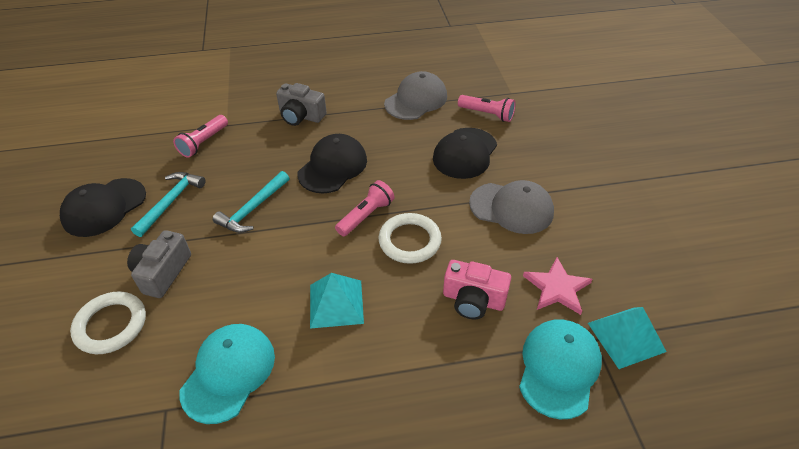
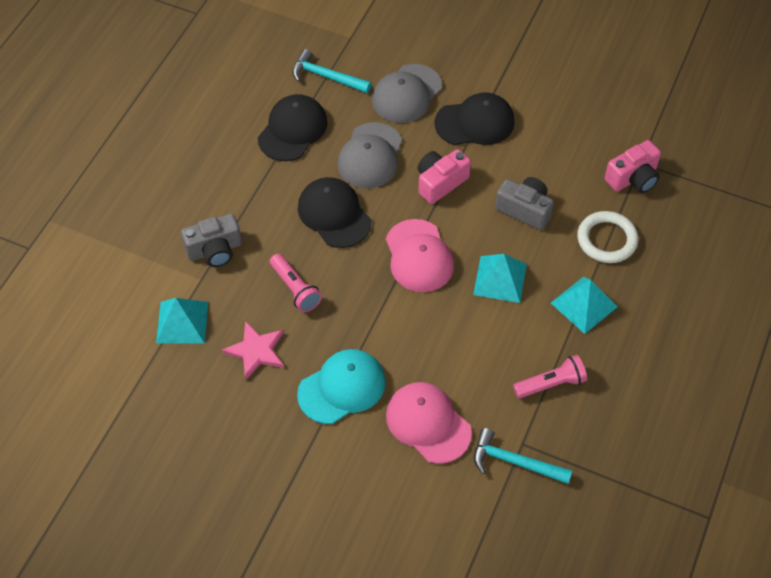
pink camera: 1 -> 2
pink cap: 0 -> 2
pink flashlight: 3 -> 2
turquoise cap: 2 -> 1
turquoise pyramid: 2 -> 3
white ring: 2 -> 1

